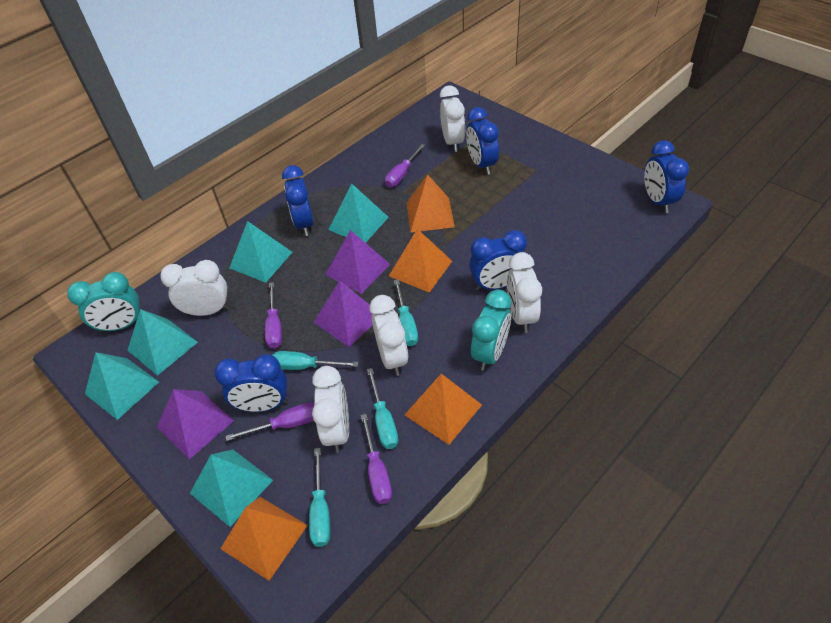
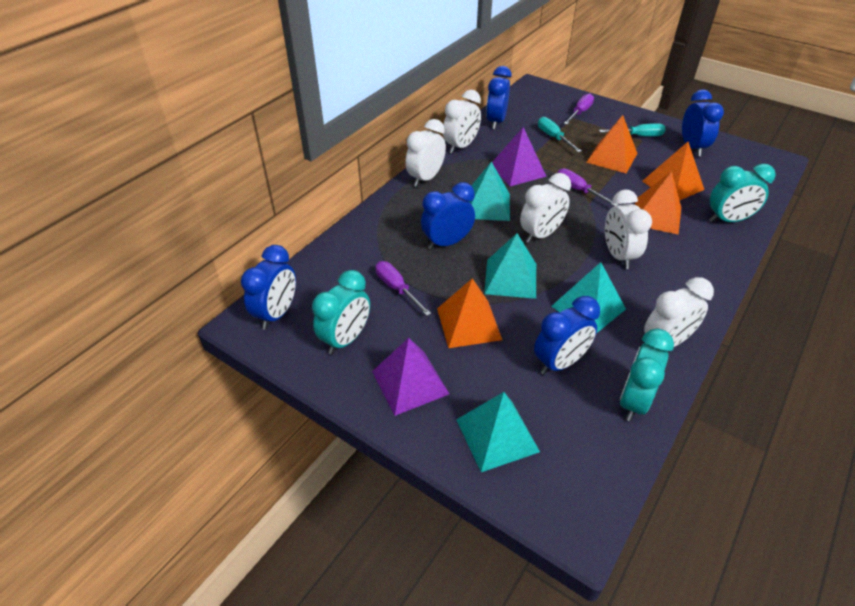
purple pyramid: 3 -> 2
purple screwdriver: 4 -> 3
turquoise clock: 2 -> 3
turquoise pyramid: 5 -> 4
turquoise screwdriver: 4 -> 2

